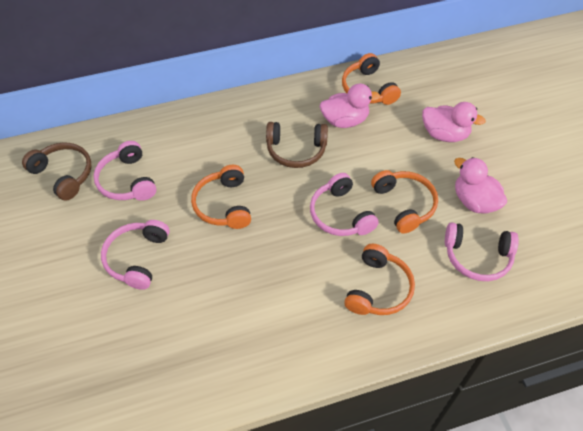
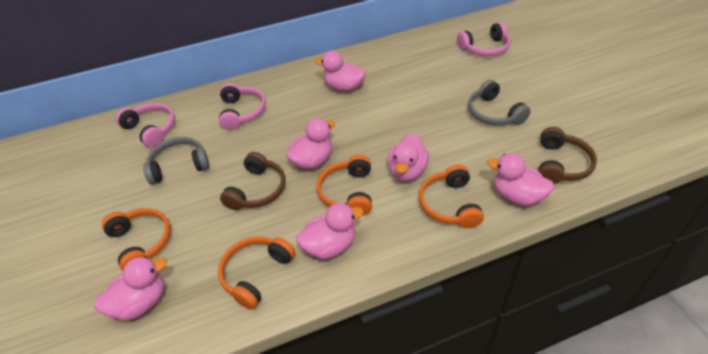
grey headphones: 0 -> 2
pink duck: 3 -> 6
pink headphones: 4 -> 3

